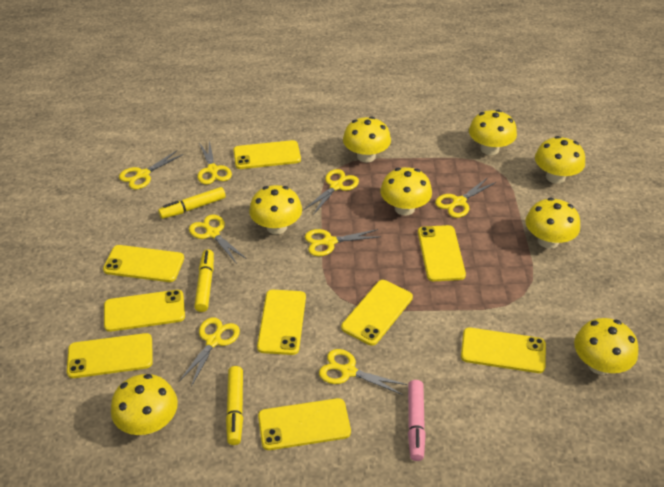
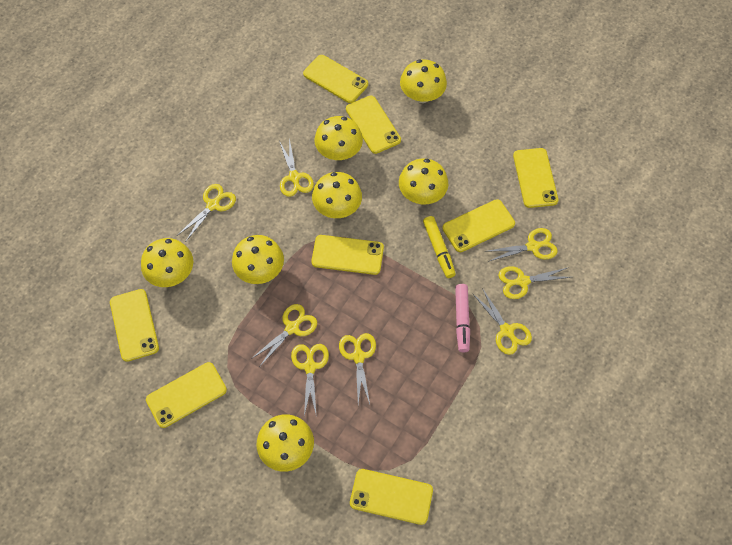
yellow marker: 3 -> 1
yellow mushroom: 8 -> 7
yellow phone: 9 -> 8

